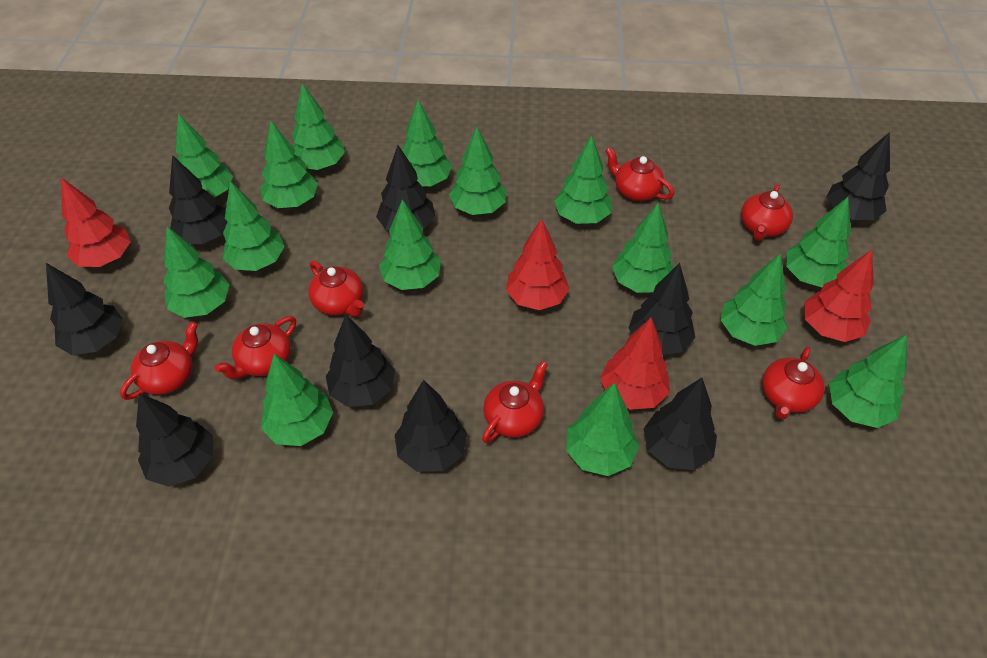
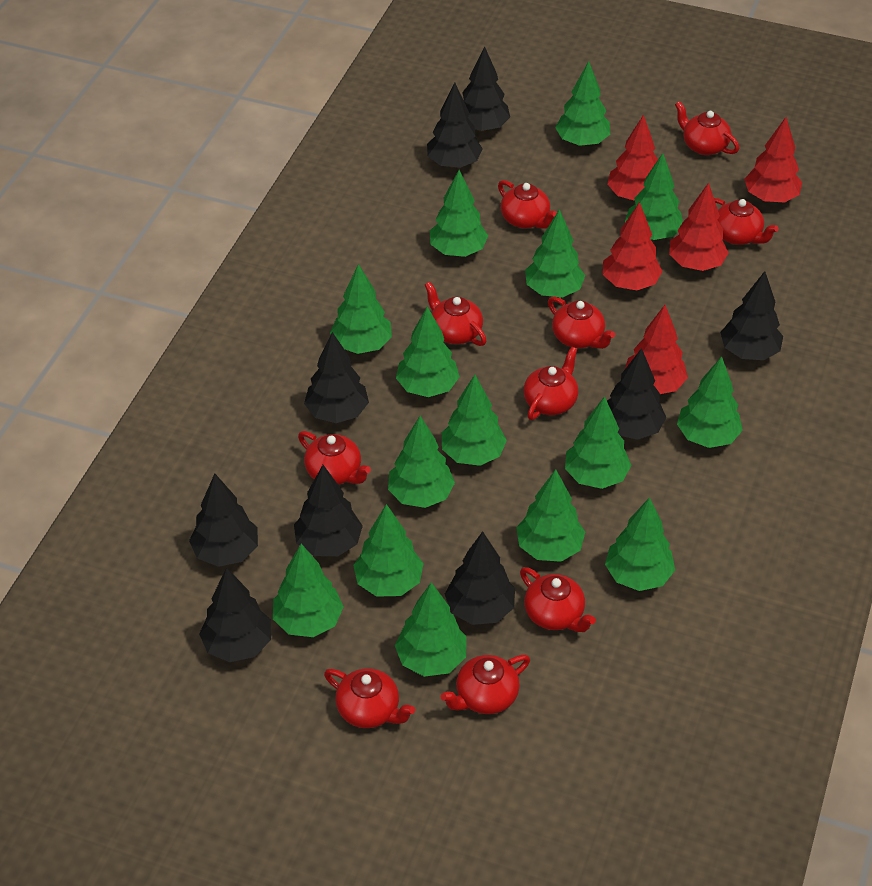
red teapot: 7 -> 10
red tree: 4 -> 5

